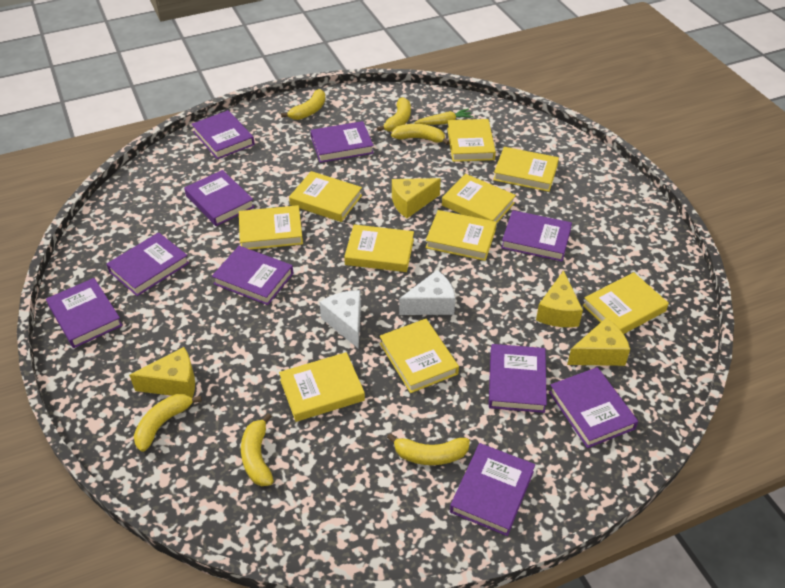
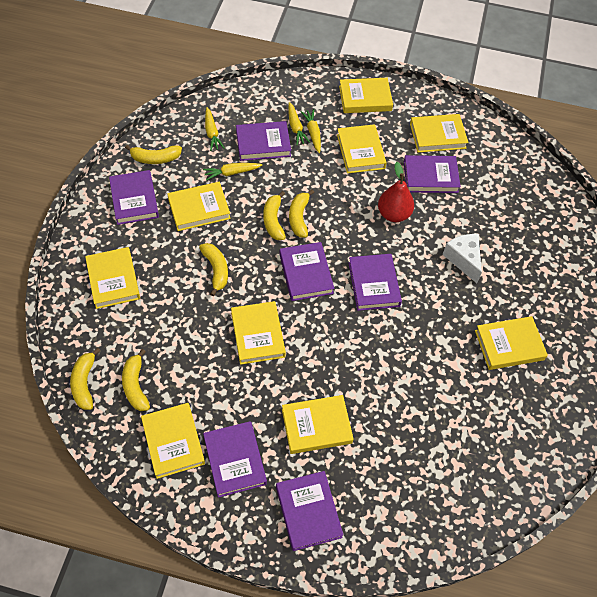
purple book: 10 -> 7
red pear: 0 -> 1
white cheese: 2 -> 1
yellow book: 10 -> 9
yellow carrot: 1 -> 4
yellow cheese: 4 -> 0

